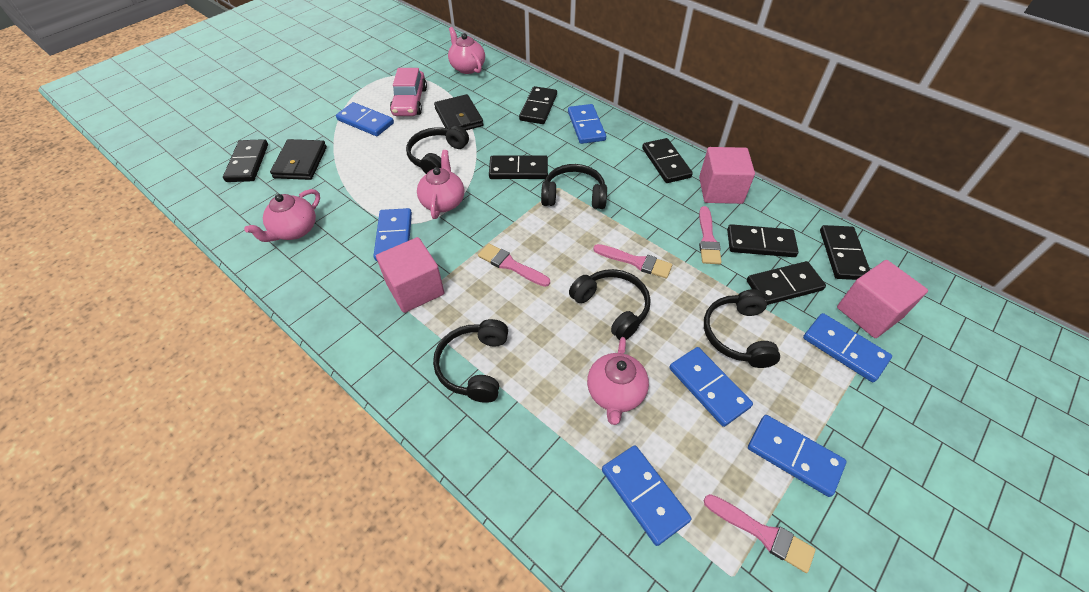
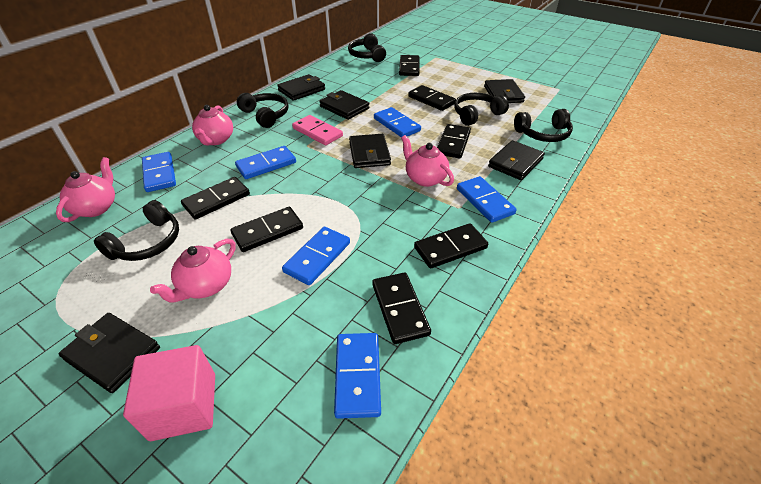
black wallet: 2 -> 6
blue domino: 7 -> 6
pink brush: 4 -> 0
pink car: 1 -> 0
pink cube: 3 -> 1
pink domino: 0 -> 1

